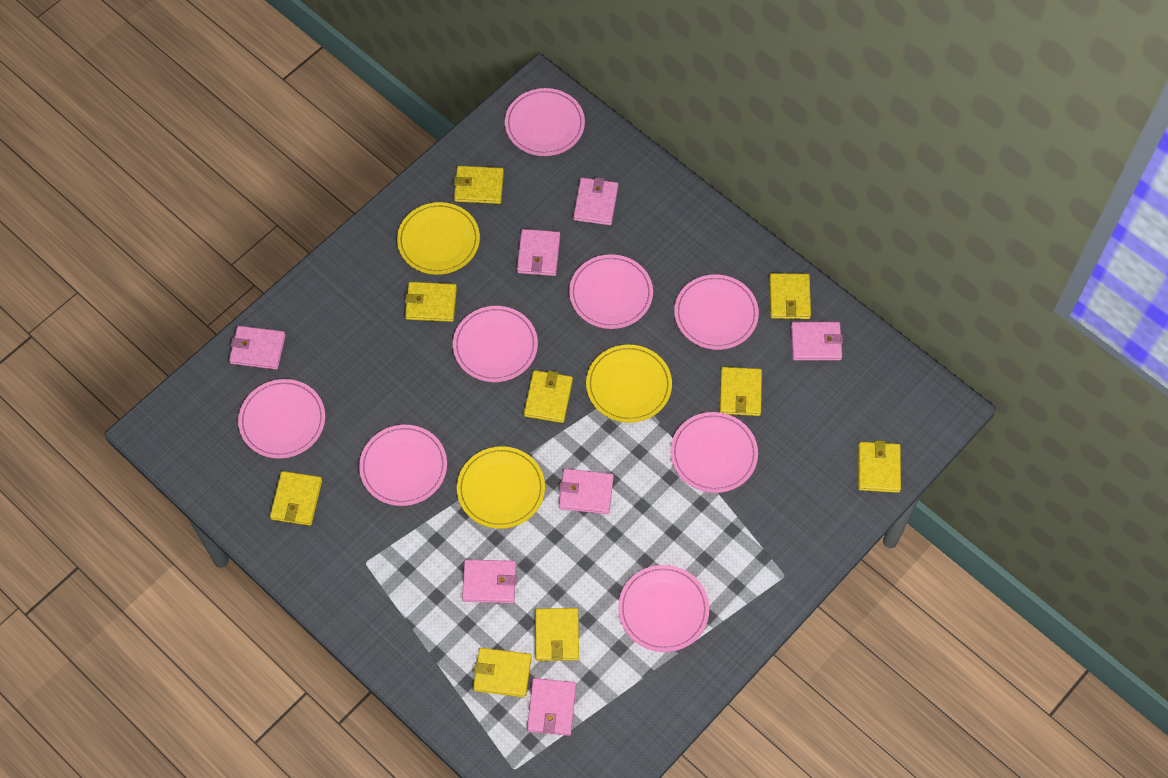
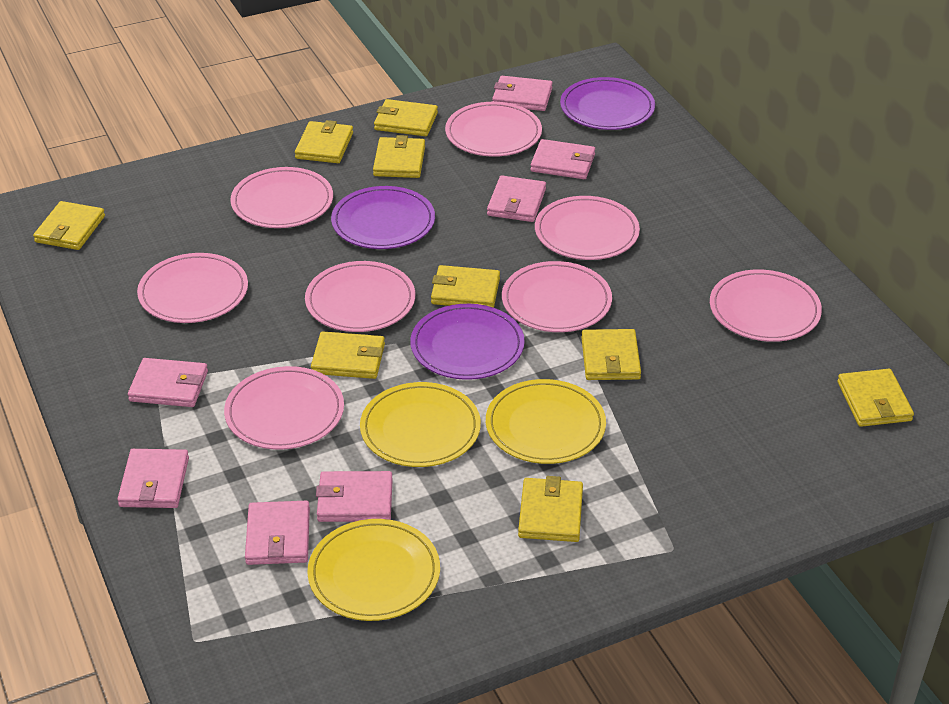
purple plate: 0 -> 3

